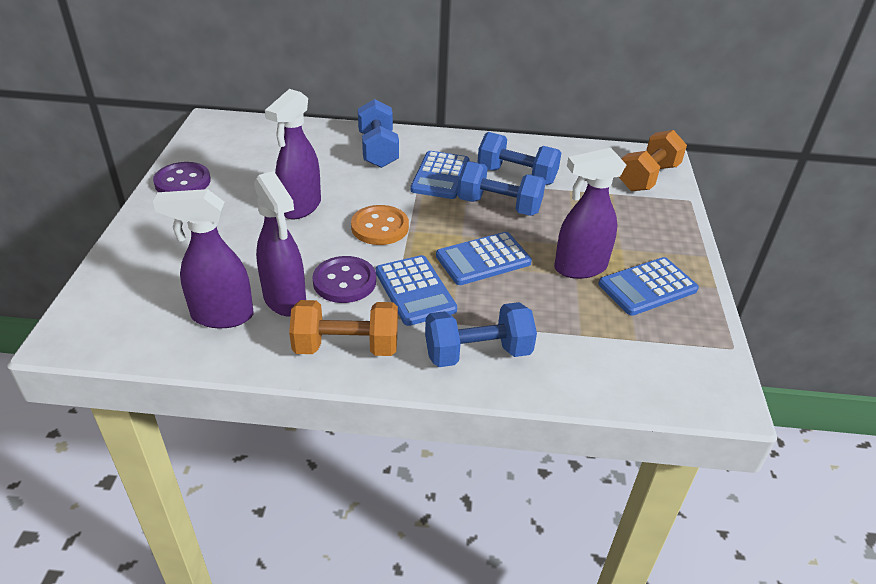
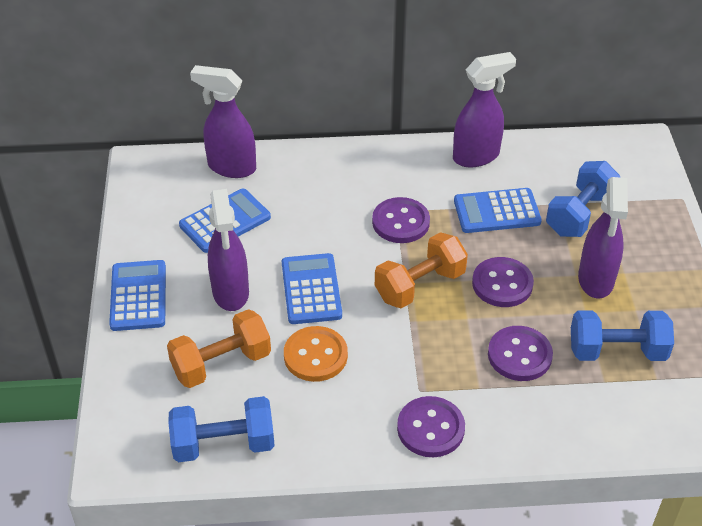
blue dumbbell: 4 -> 3
purple button: 2 -> 4

